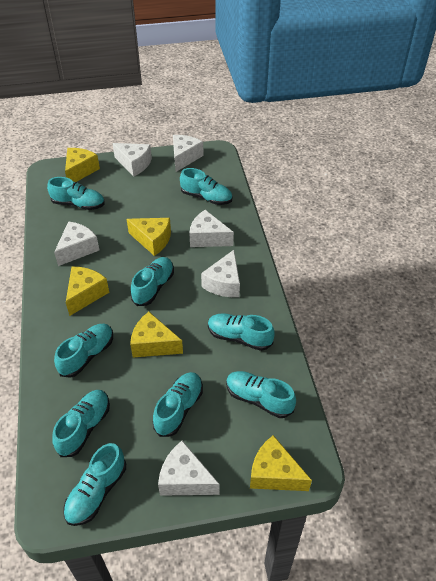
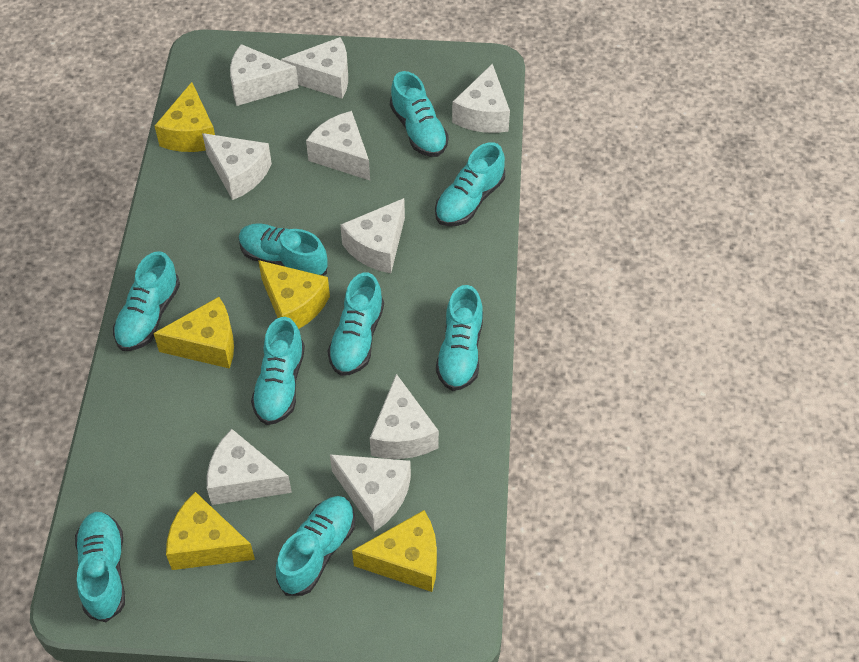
white cheese: 6 -> 9

